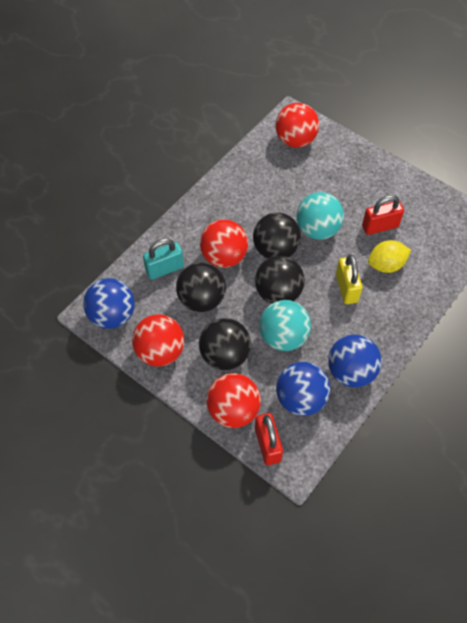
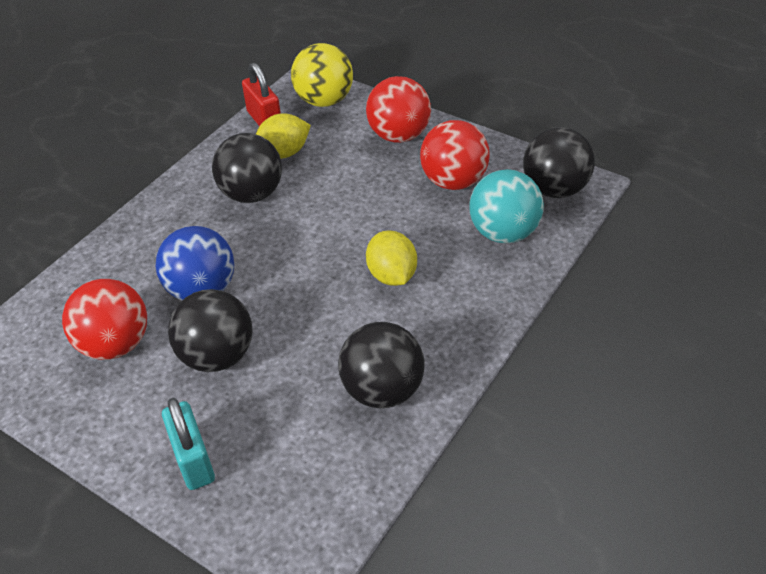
blue ball: 3 -> 1
red ball: 4 -> 3
red padlock: 2 -> 1
turquoise ball: 2 -> 1
yellow ball: 0 -> 1
yellow lemon: 1 -> 2
yellow padlock: 1 -> 0

